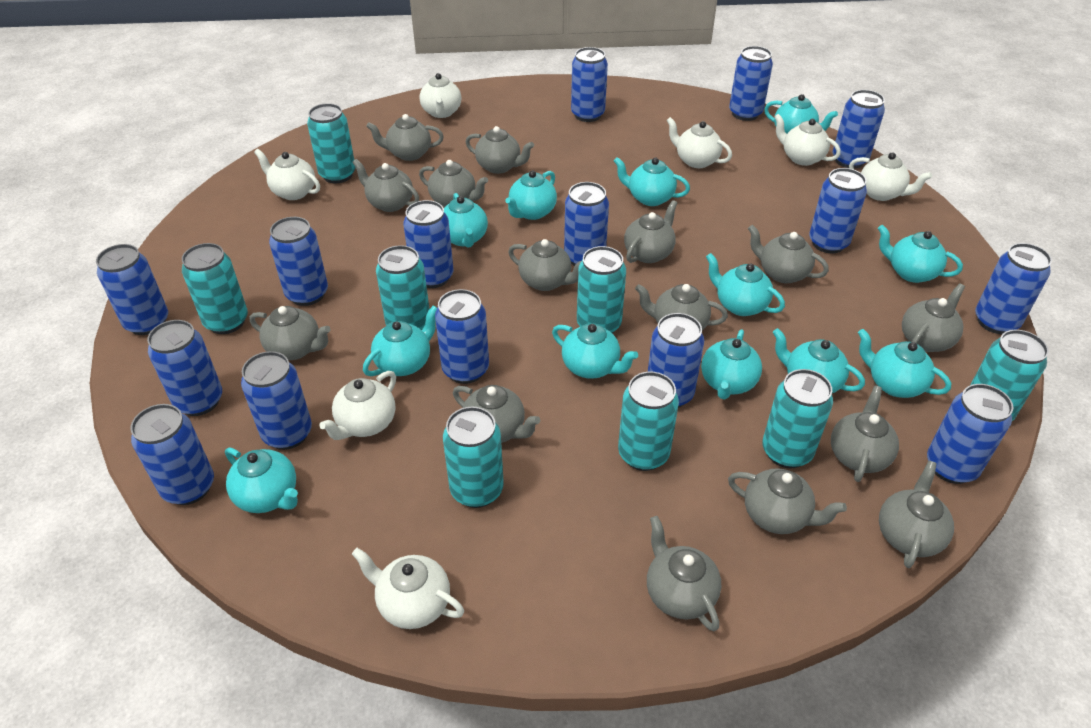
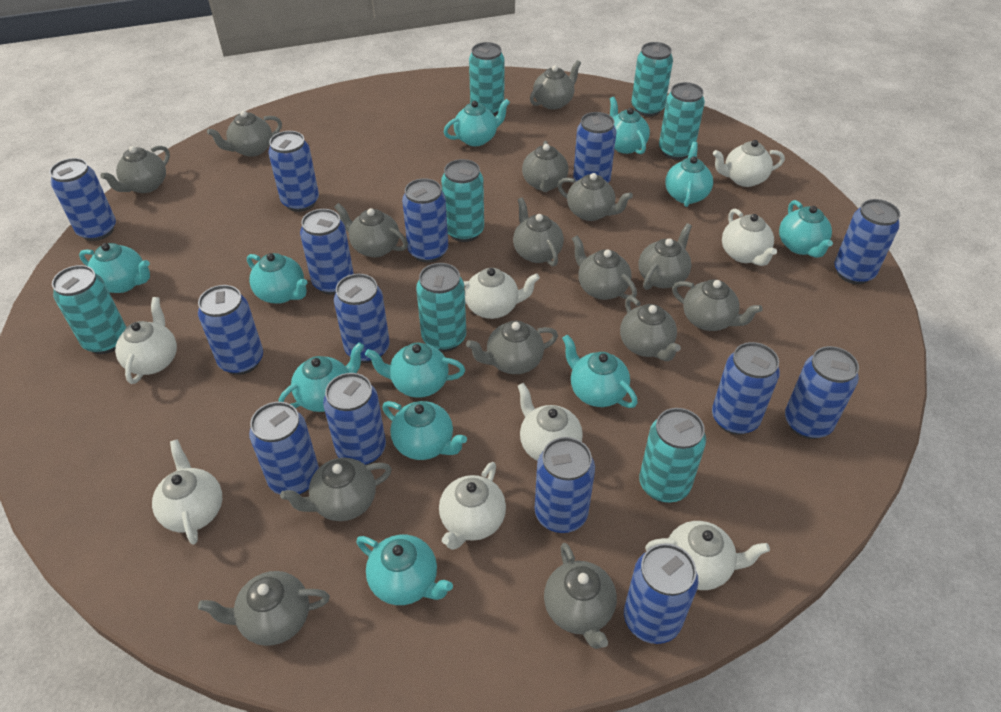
blue can: 15 -> 14
turquoise can: 8 -> 7
turquoise teapot: 12 -> 11
white teapot: 7 -> 8

